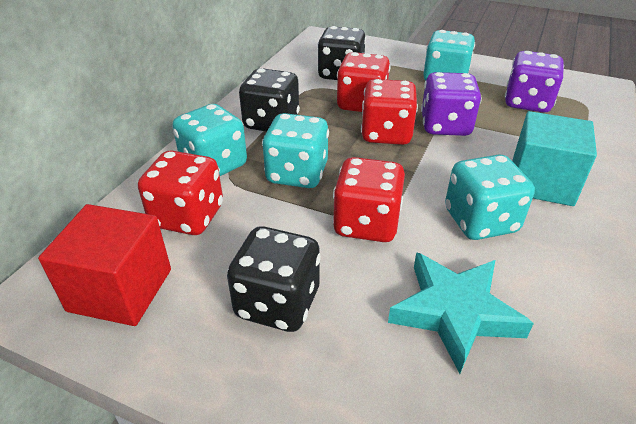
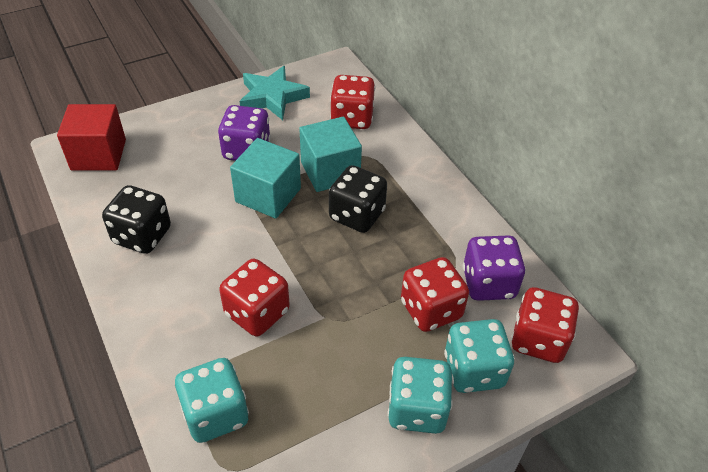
black dice: 3 -> 2
turquoise cube: 1 -> 2
turquoise dice: 4 -> 3

